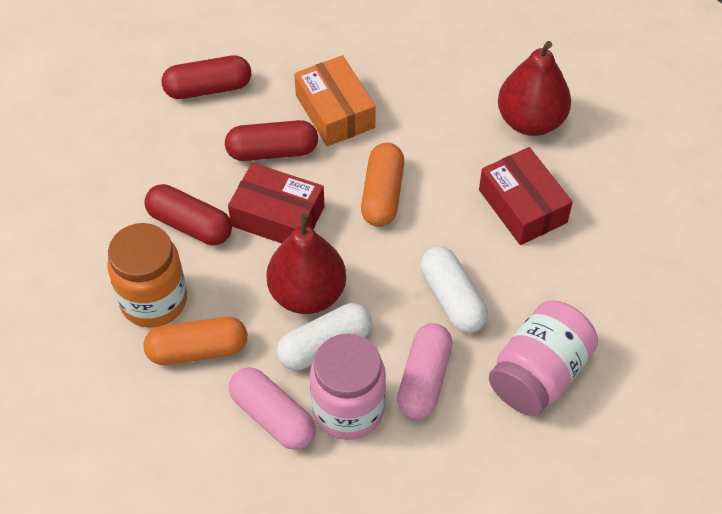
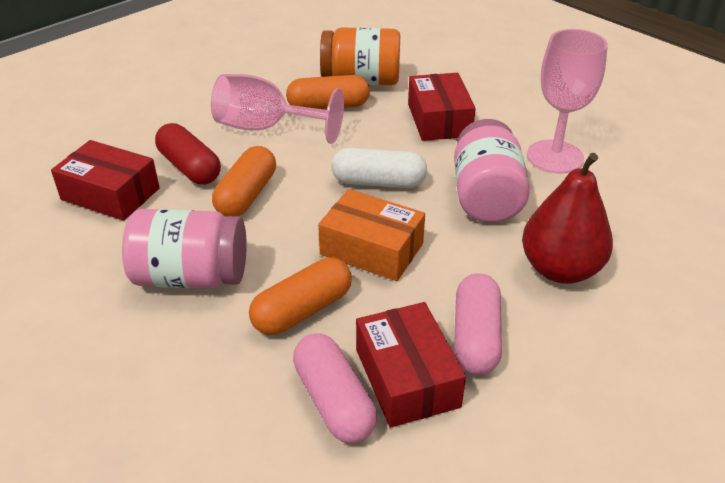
orange capsule: 2 -> 3
pink goblet: 0 -> 2
red box: 2 -> 3
red capsule: 3 -> 1
red pear: 2 -> 1
white capsule: 2 -> 1

